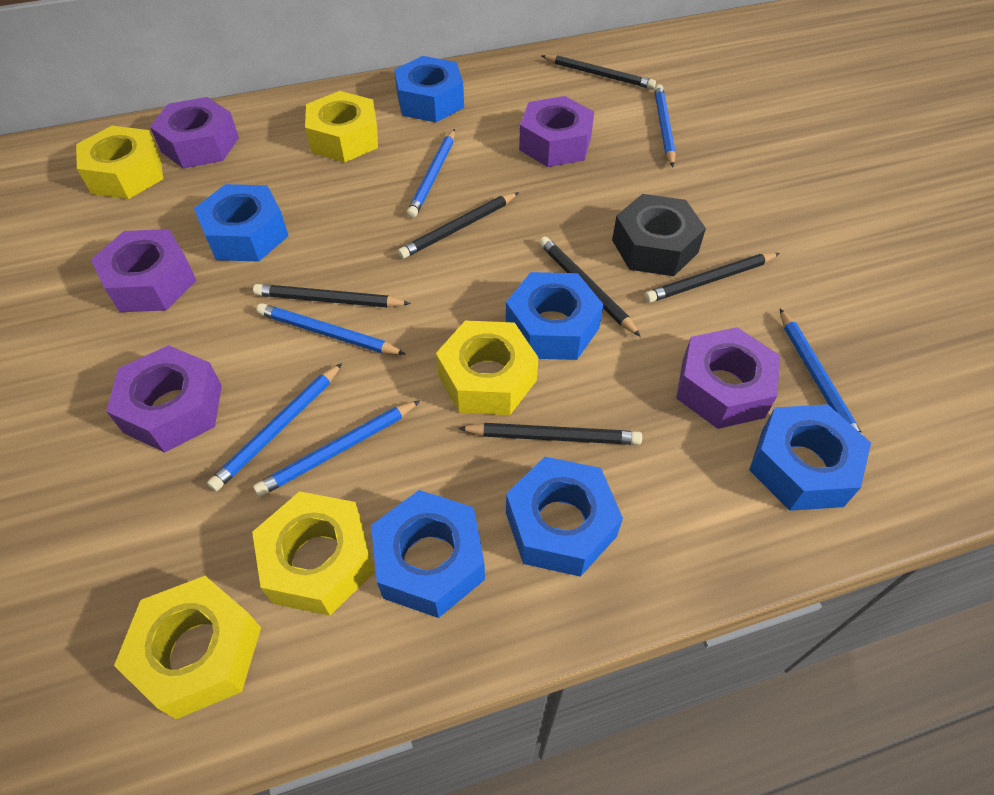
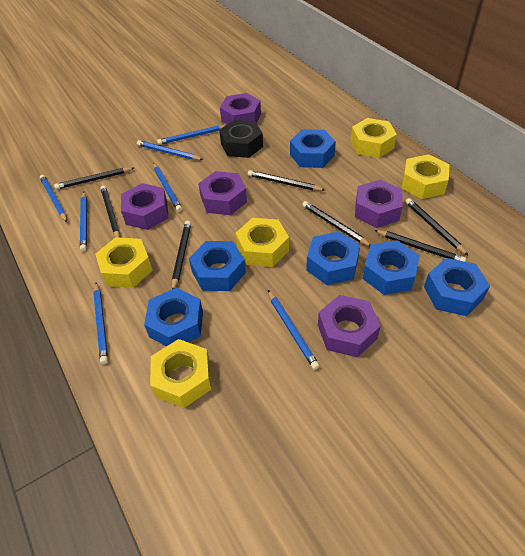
black pencil: 6 -> 7
blue pencil: 6 -> 7

